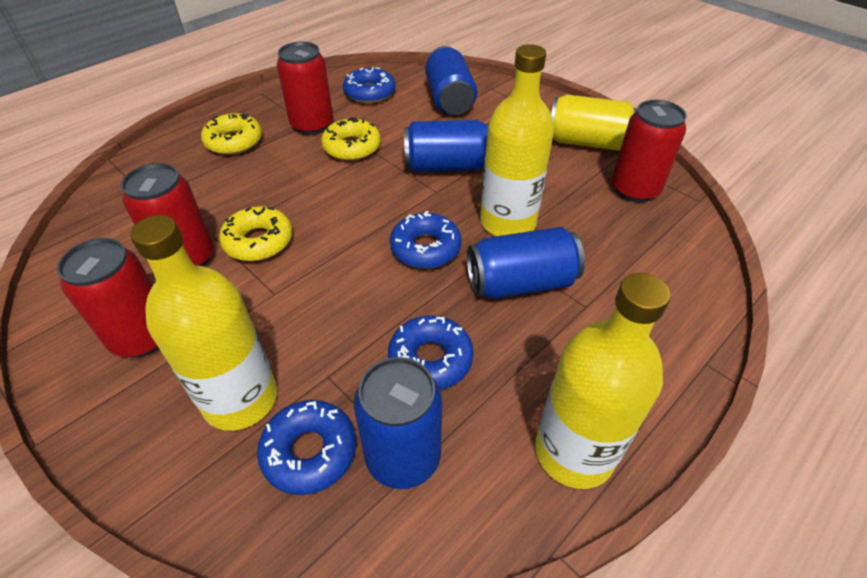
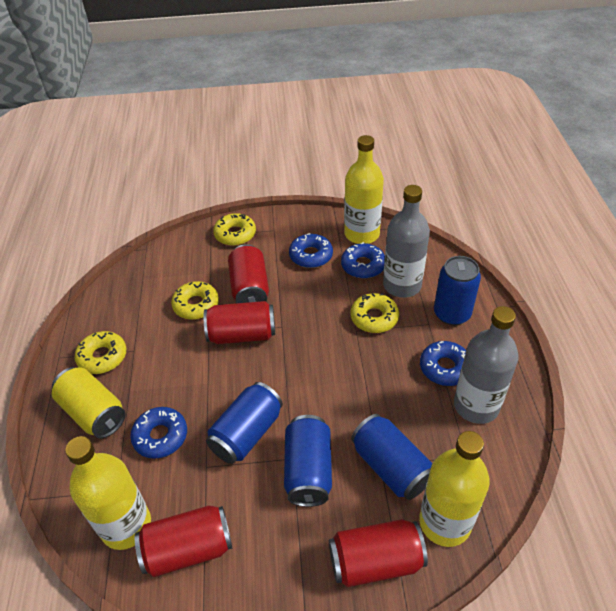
grey bottle: 0 -> 2
yellow donut: 3 -> 4

